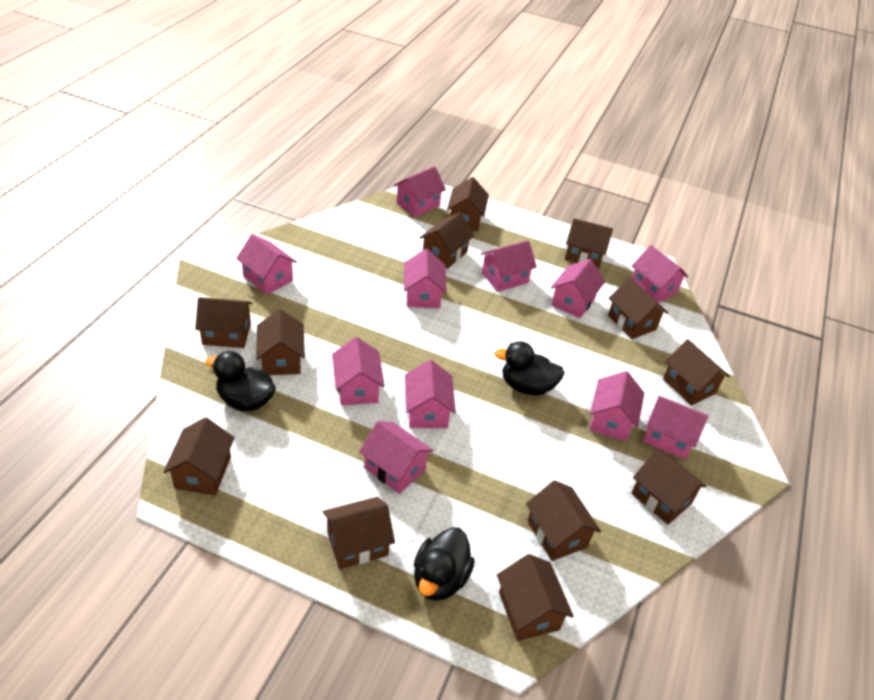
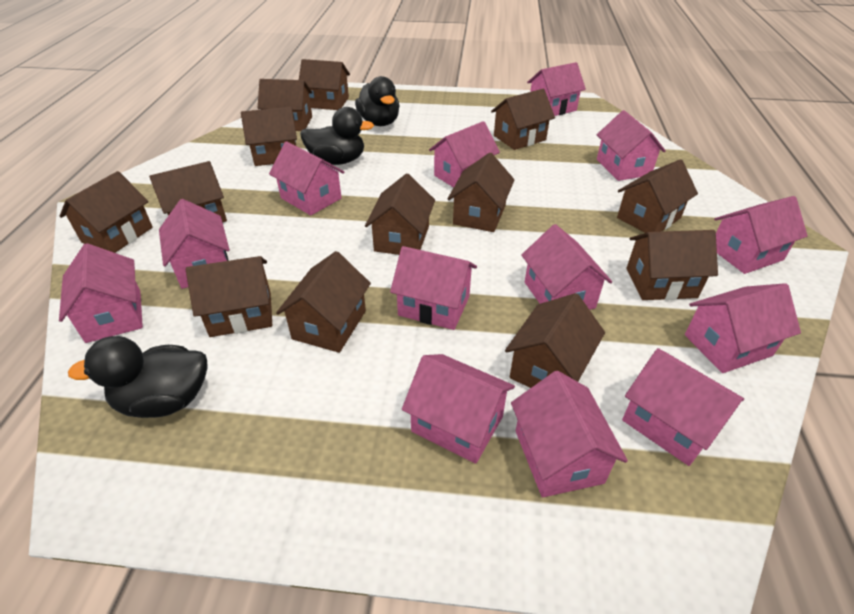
brown house: 12 -> 13
pink house: 11 -> 13

